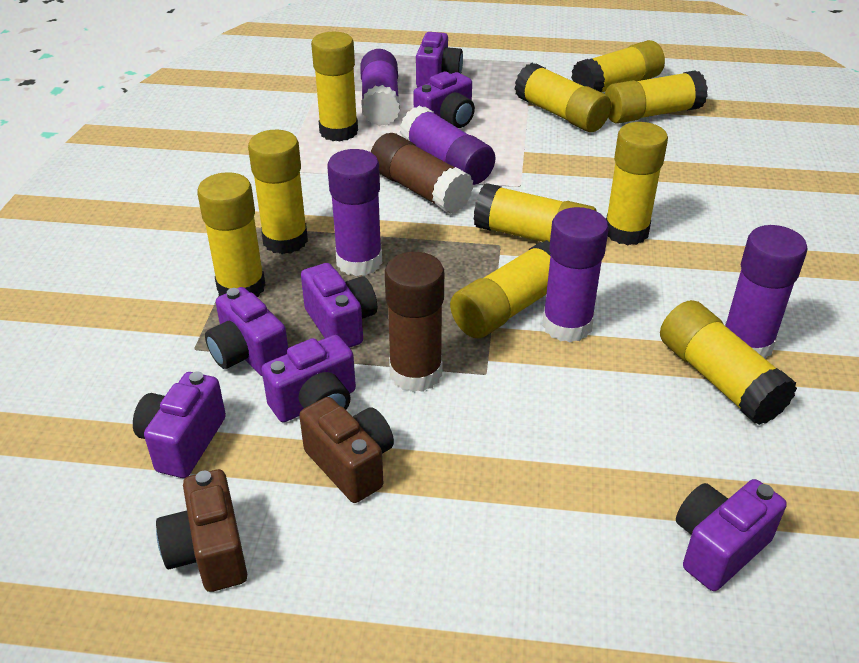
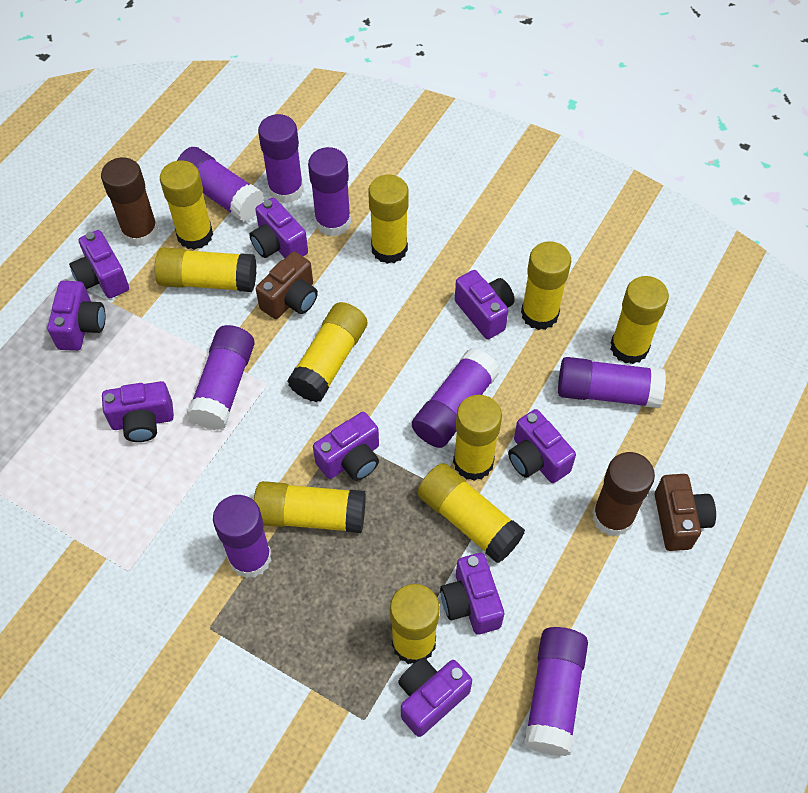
purple camera: 7 -> 9
purple glue stick: 5 -> 8

